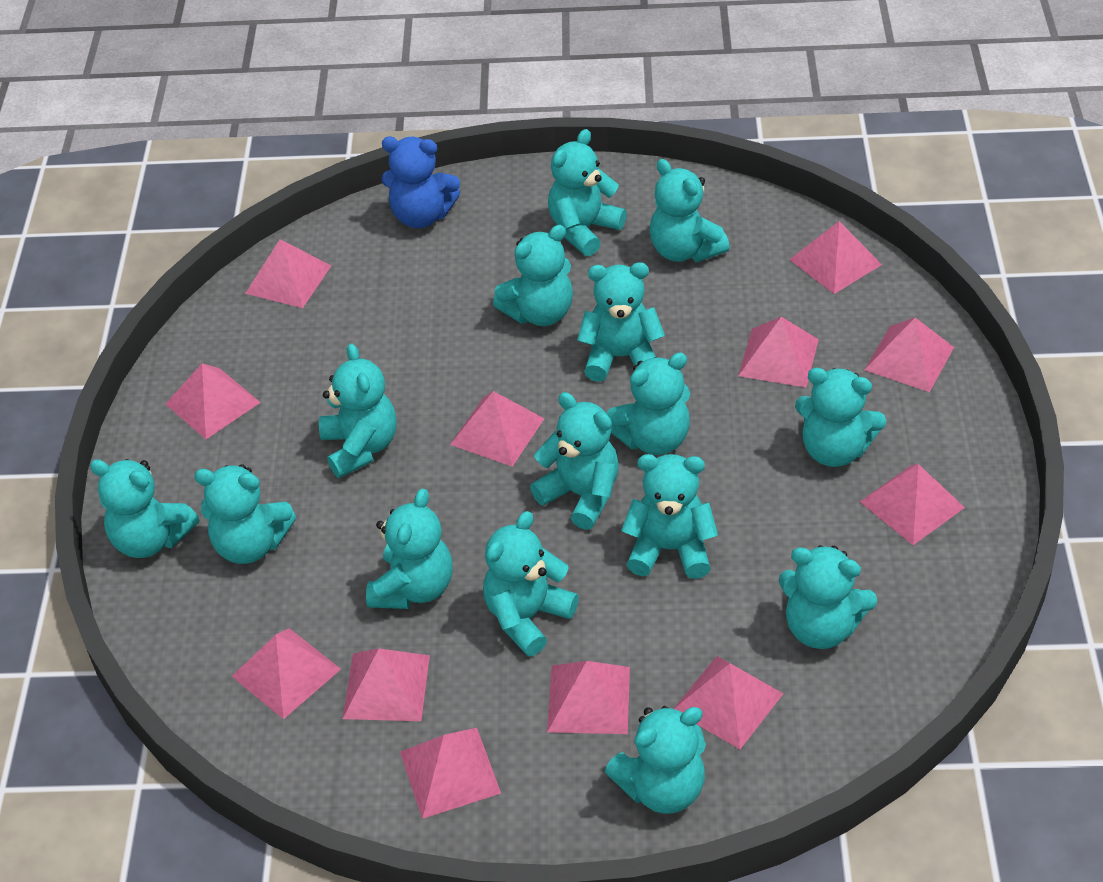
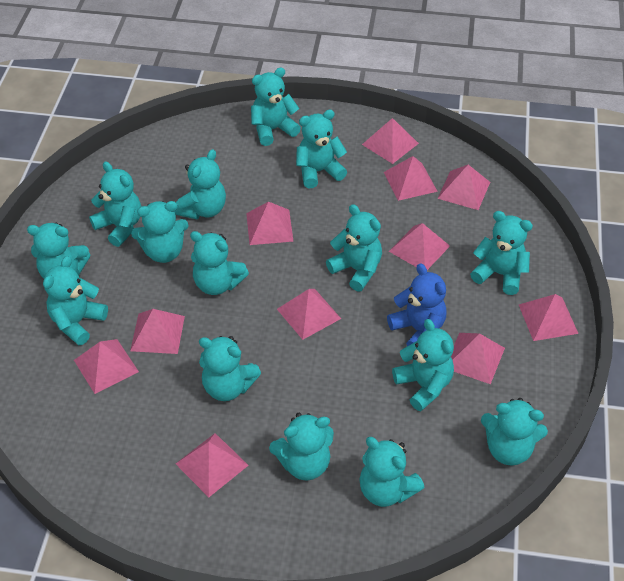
pink pyramid: 12 -> 11

